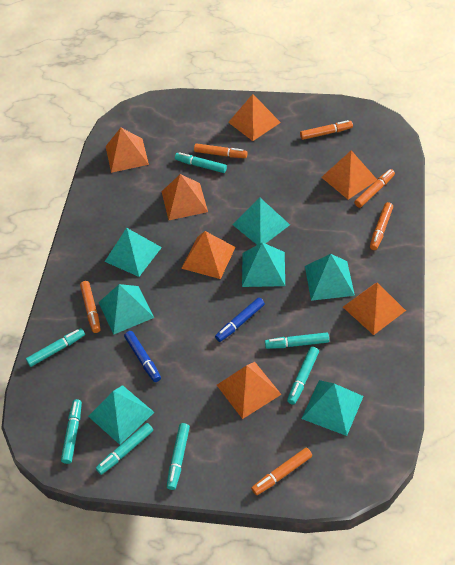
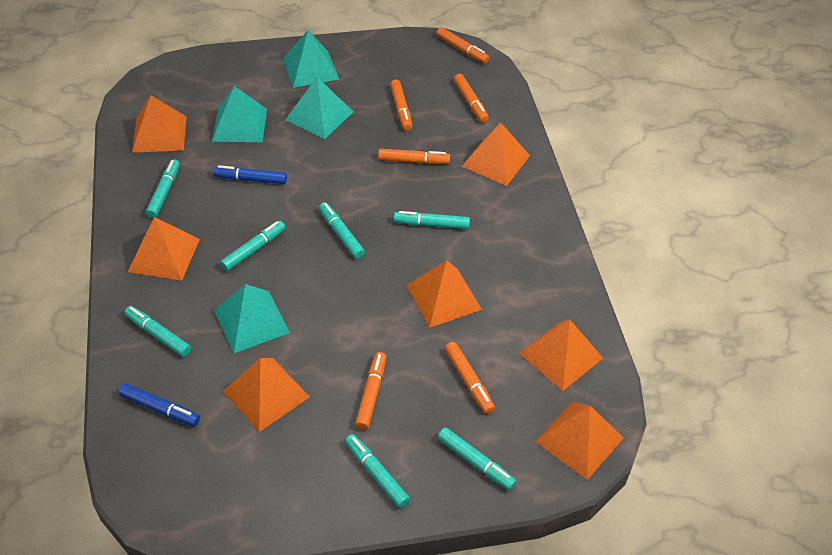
turquoise pyramid: 7 -> 4

